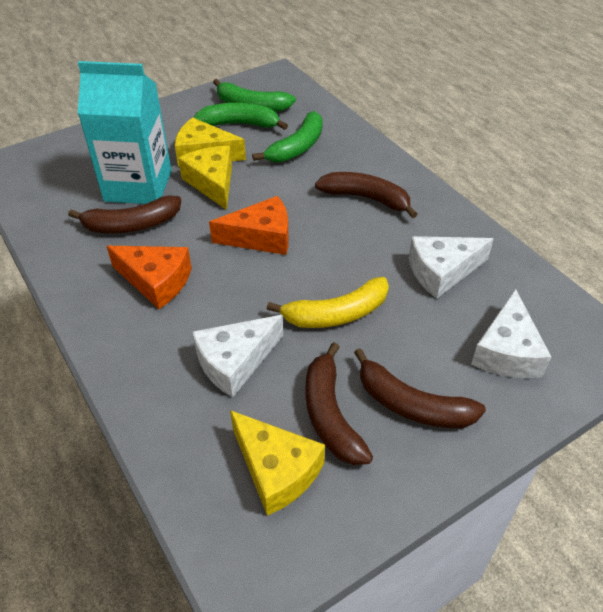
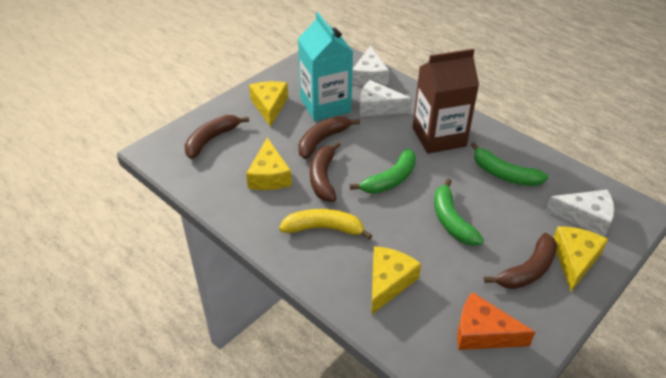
brown carton: 0 -> 1
orange cheese: 2 -> 1
yellow cheese: 3 -> 4

